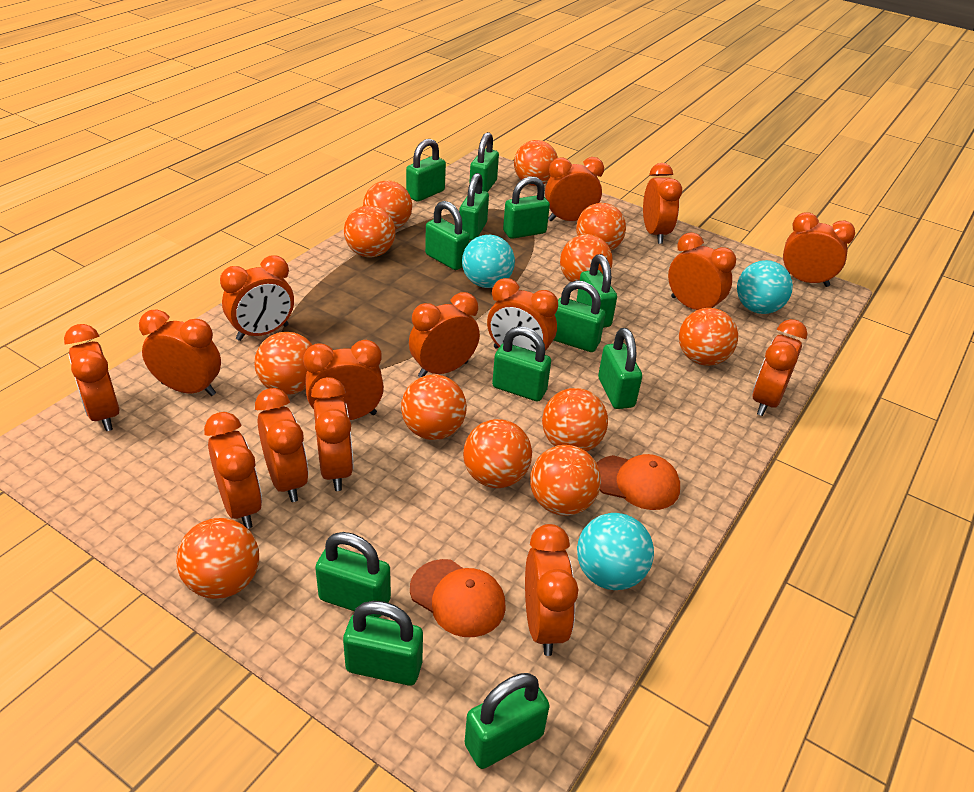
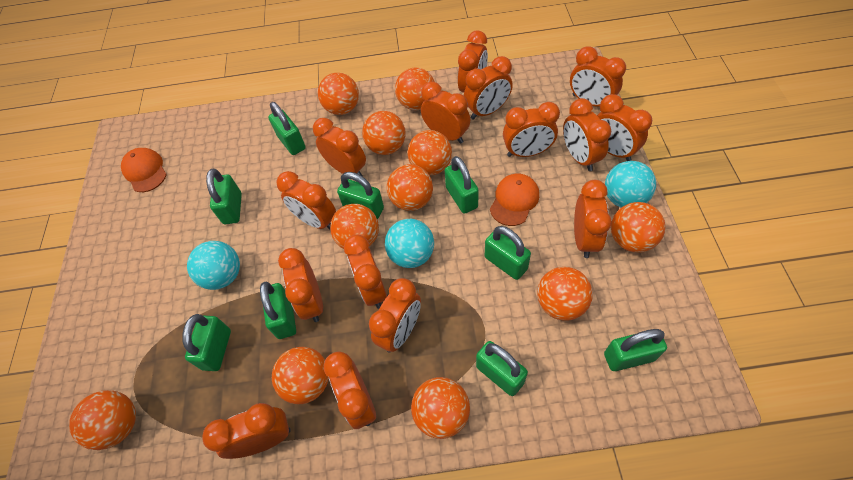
green padlock: 12 -> 9
orange ball: 12 -> 11

